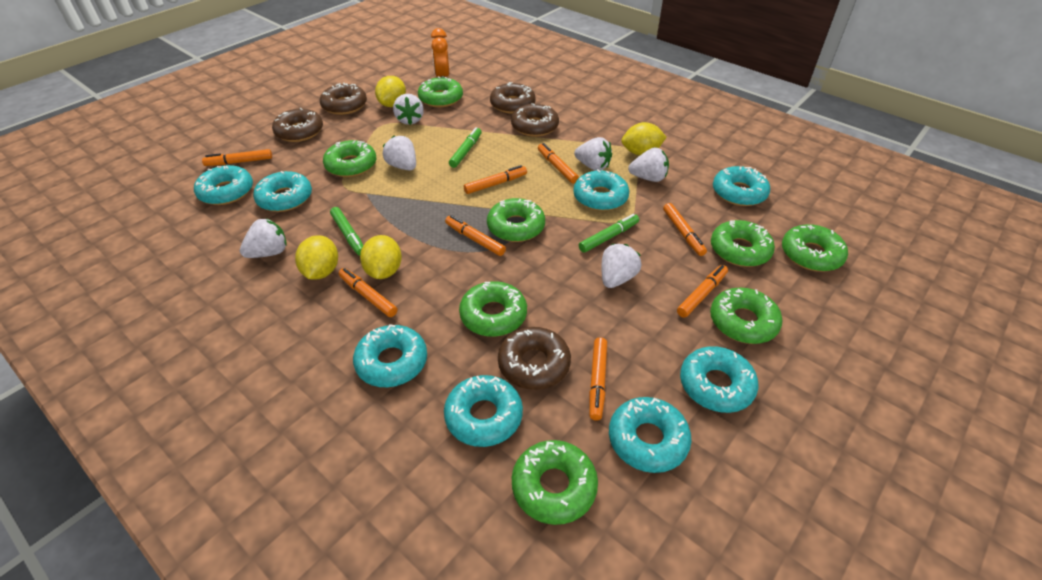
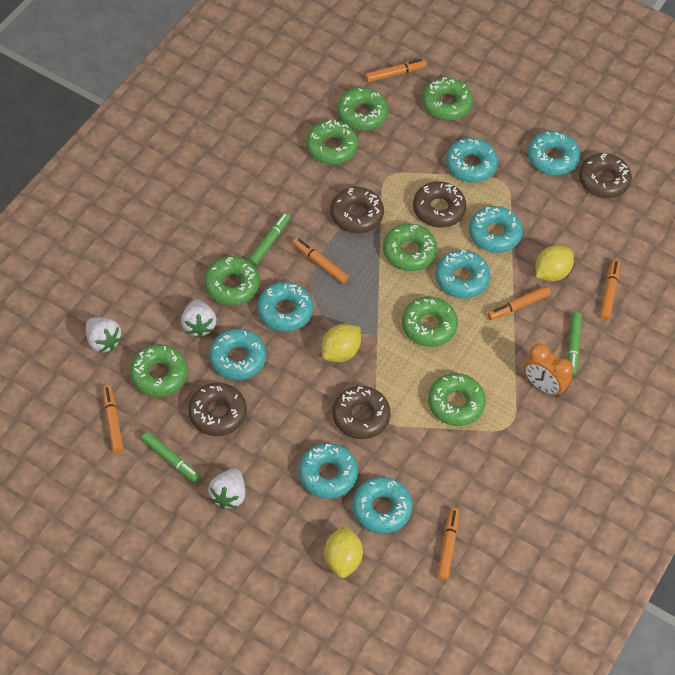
orange marker: 8 -> 6
white strawberry: 6 -> 3
yellow lemon: 4 -> 3

